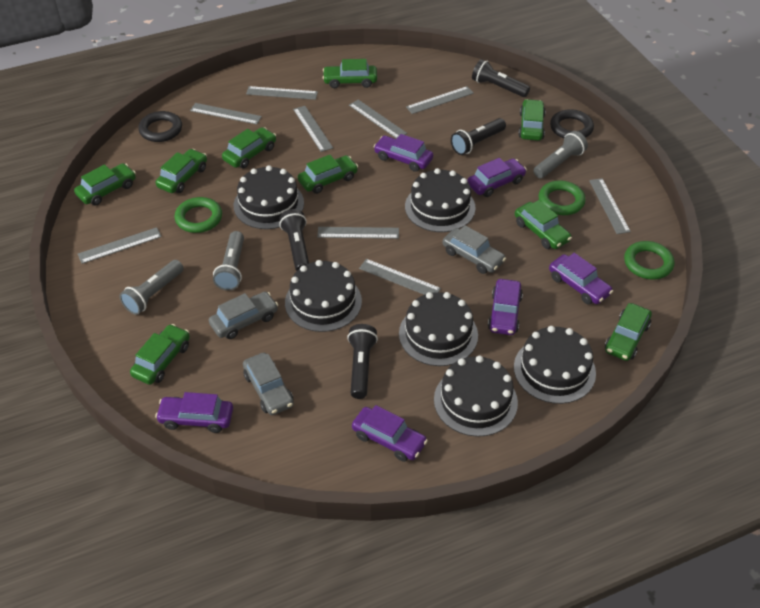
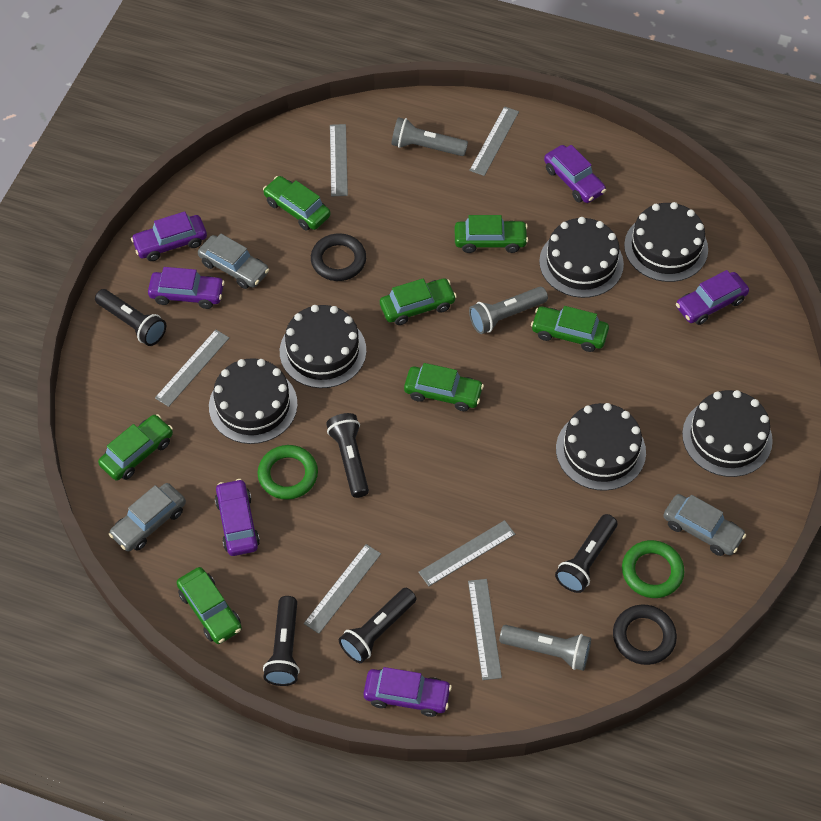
black flashlight: 4 -> 5
green car: 9 -> 7
green ring: 3 -> 2
grey ruler: 9 -> 6

